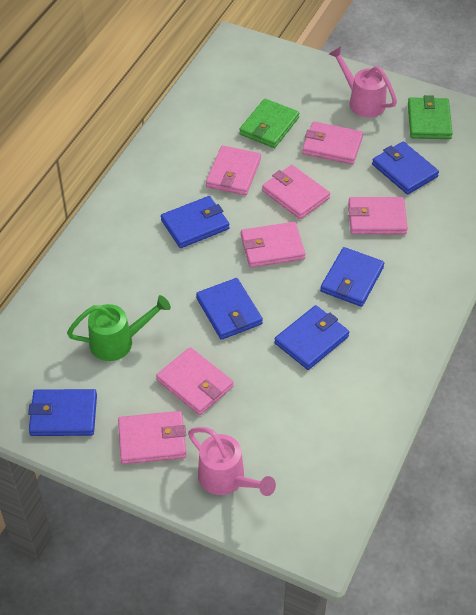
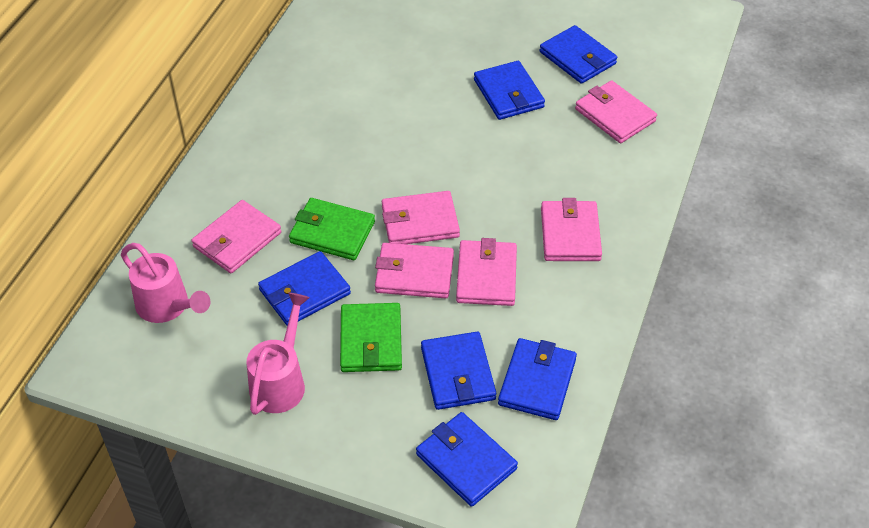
green watering can: 1 -> 0
pink wallet: 7 -> 6

